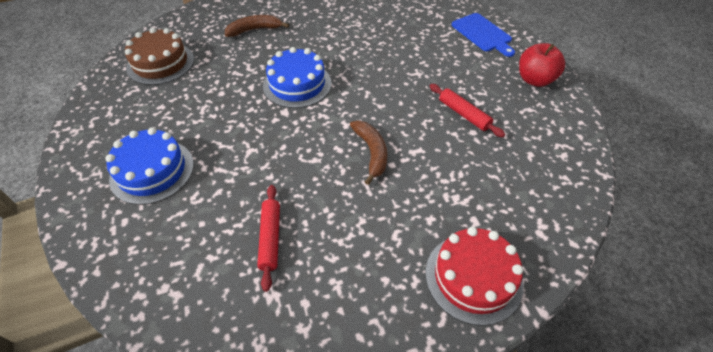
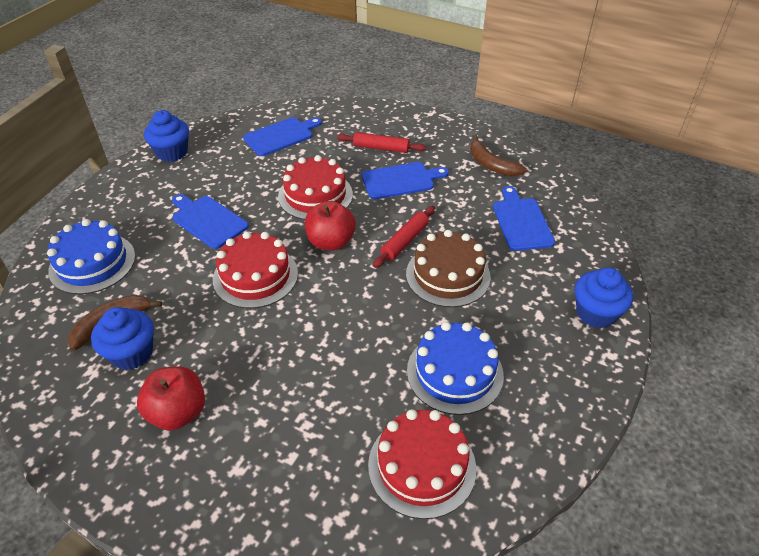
blue cupcake: 0 -> 3
blue cutting board: 1 -> 4
red apple: 1 -> 2
red cake: 1 -> 3

